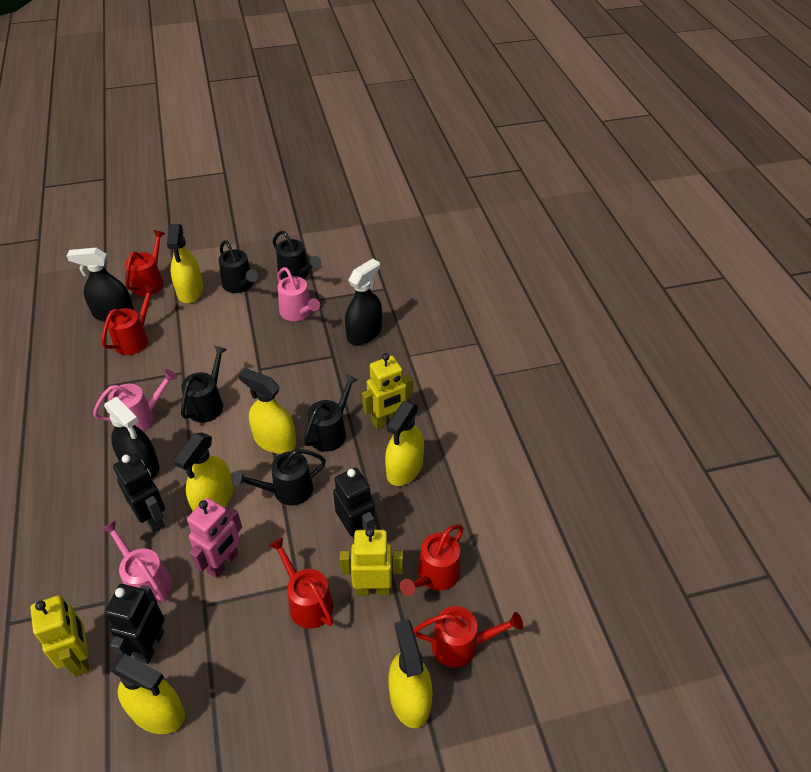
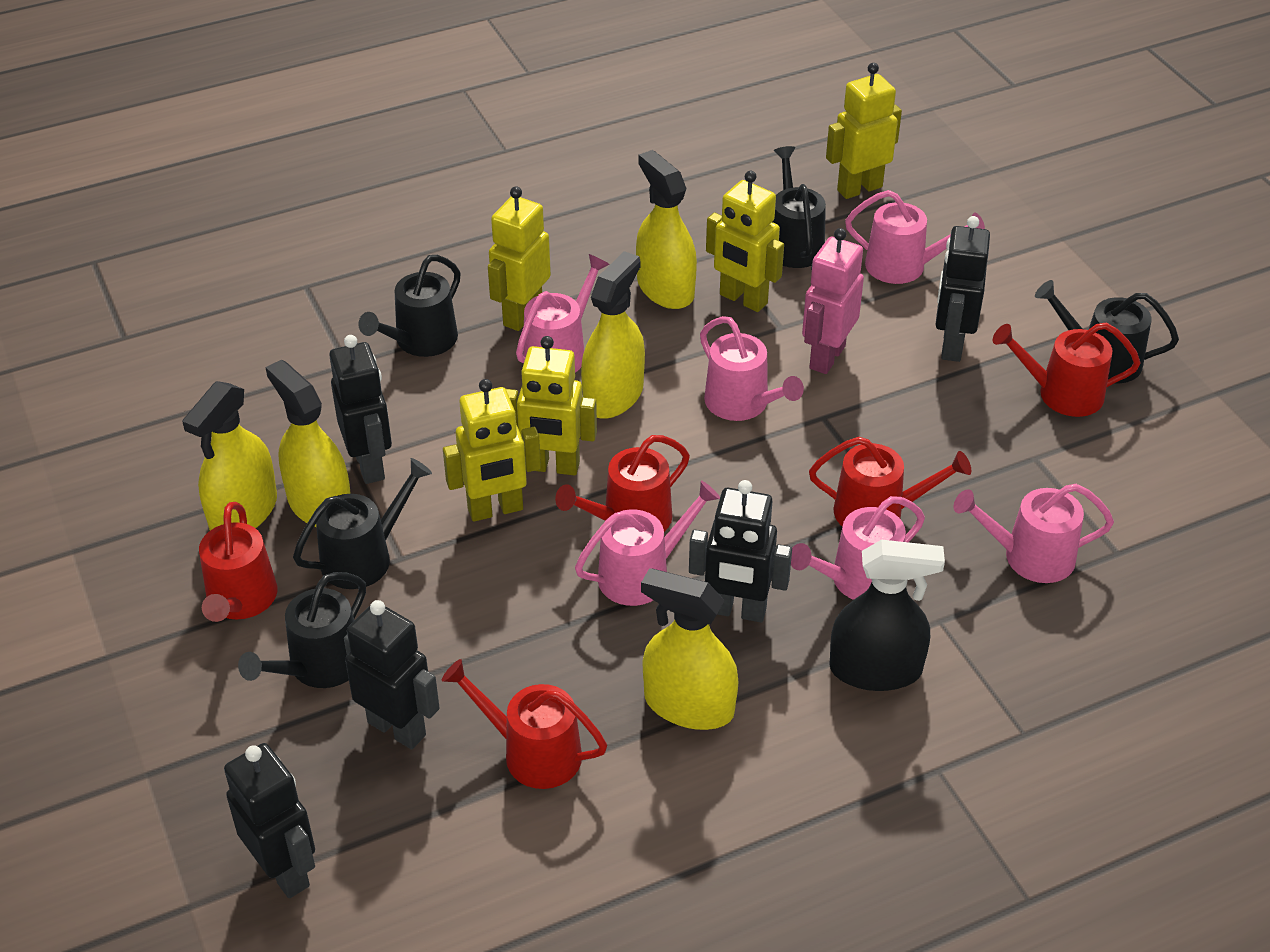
black robot: 3 -> 5
black spray bottle: 3 -> 1
pink watering can: 3 -> 6
yellow robot: 3 -> 5
yellow spray bottle: 6 -> 5

